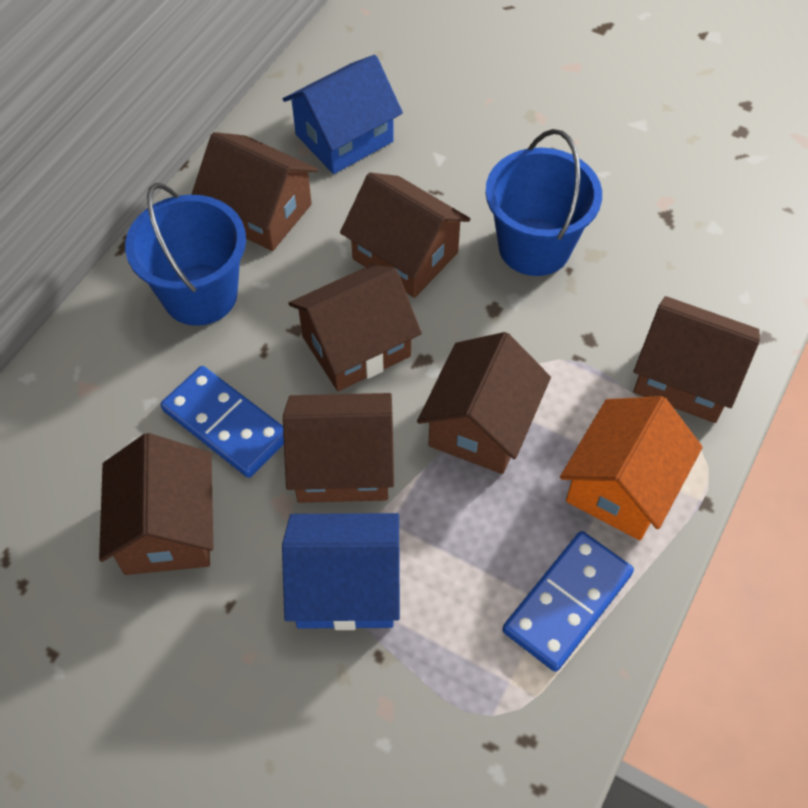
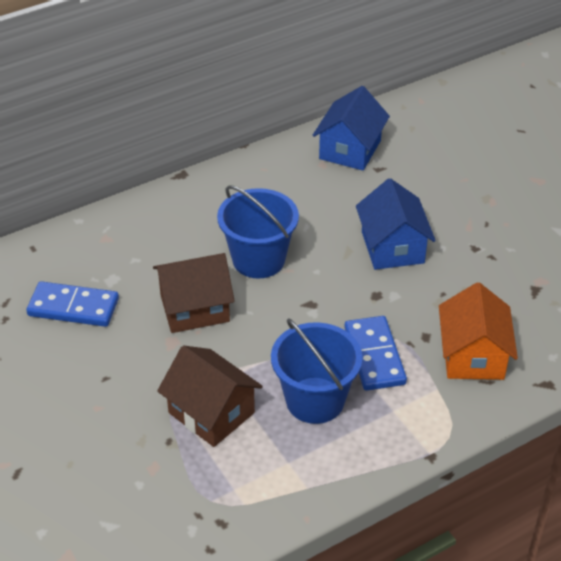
brown house: 7 -> 2

